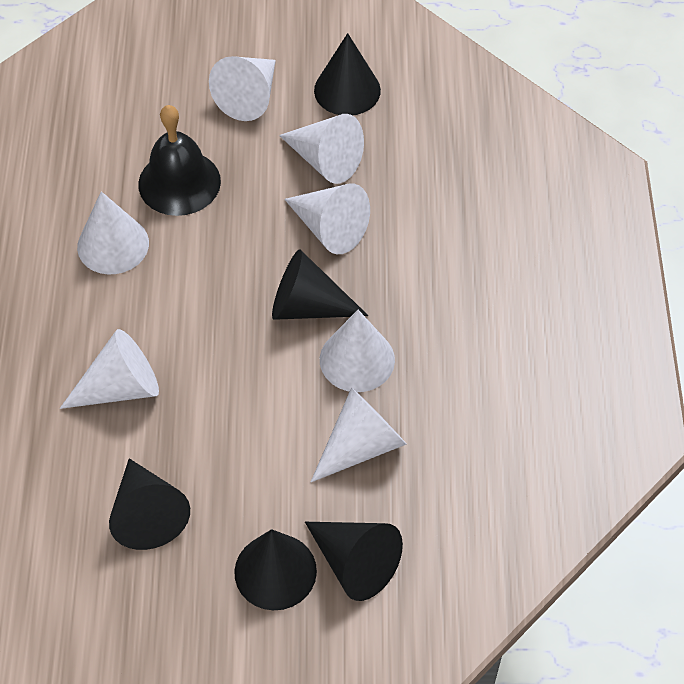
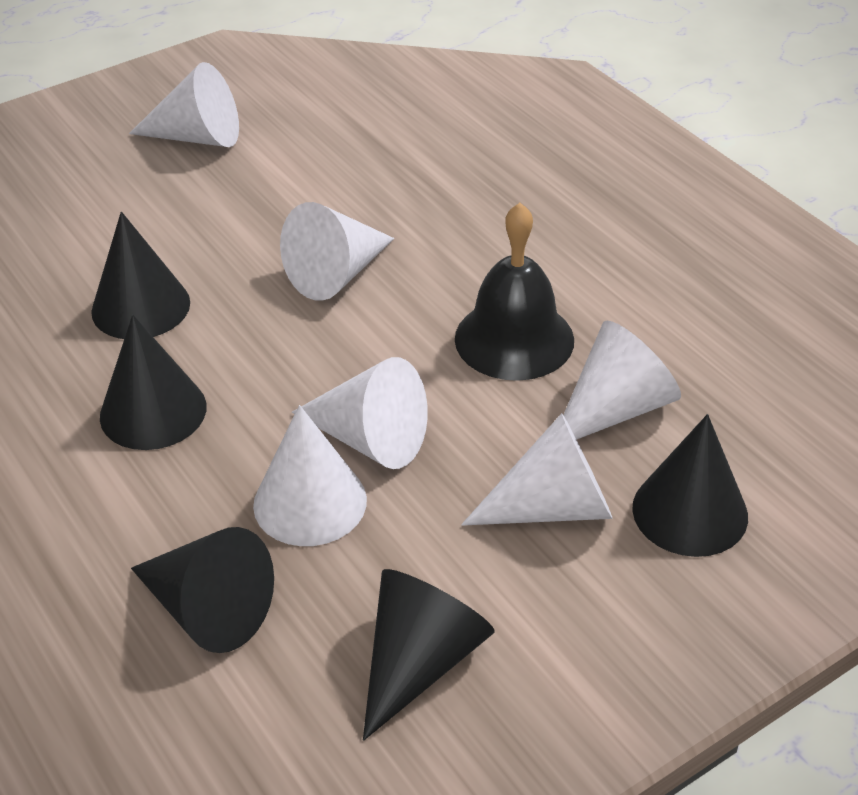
white cone: 7 -> 6

